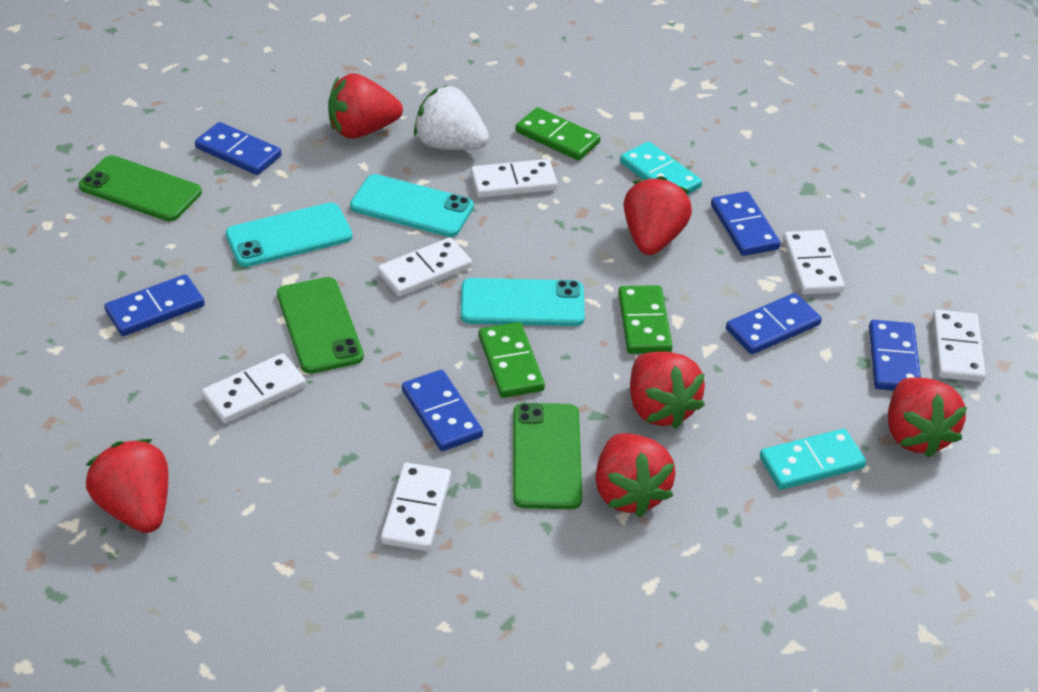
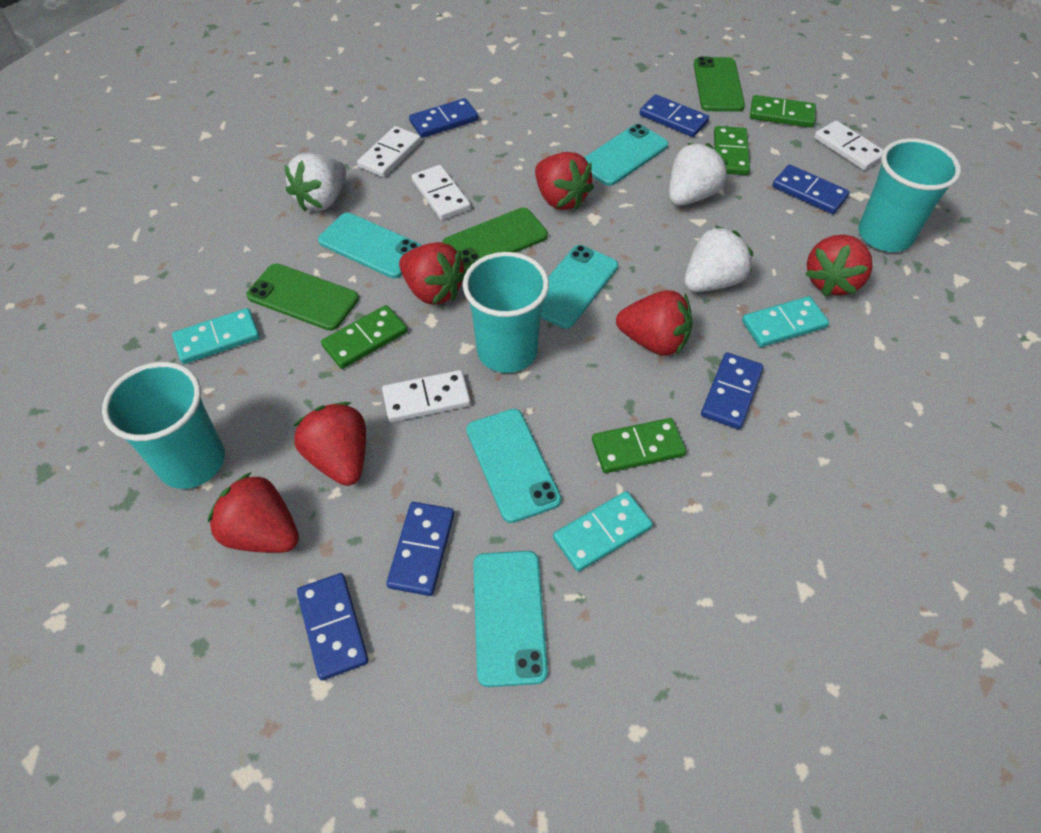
green domino: 3 -> 4
turquoise cup: 0 -> 3
turquoise domino: 2 -> 3
turquoise phone: 3 -> 5
white domino: 6 -> 4
white strawberry: 1 -> 3

